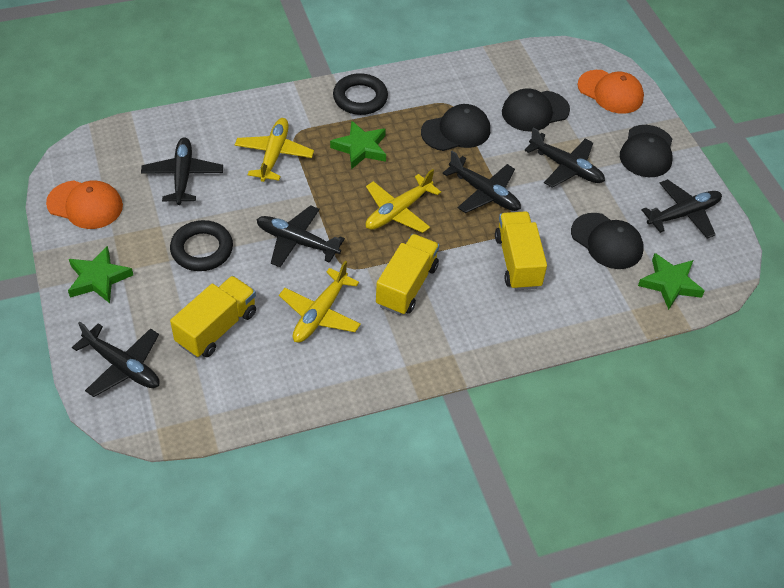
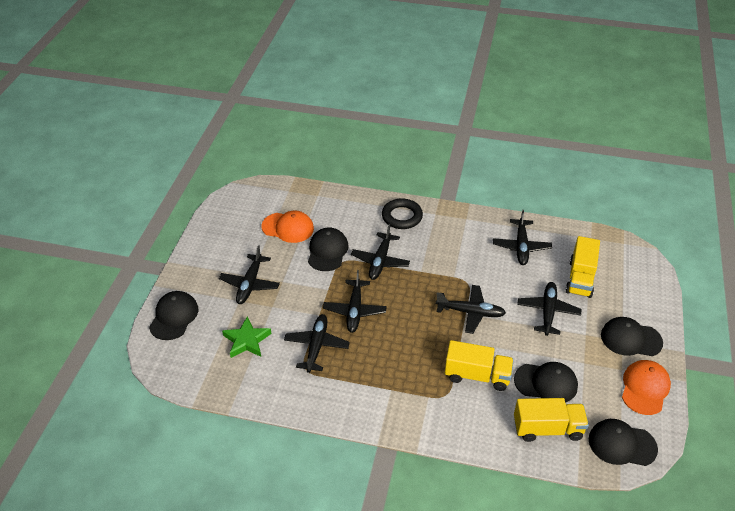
black cap: 4 -> 5
black plane: 6 -> 7
black ring: 2 -> 1
green star: 3 -> 1
yellow plane: 3 -> 0

